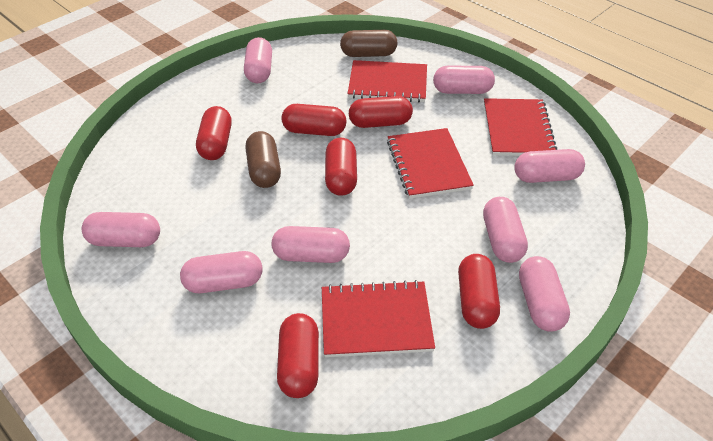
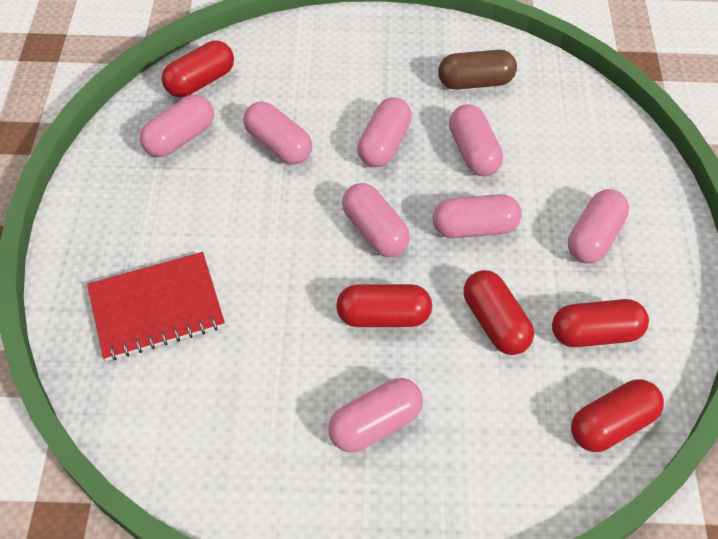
brown capsule: 2 -> 1
red capsule: 6 -> 5
red notebook: 4 -> 1

